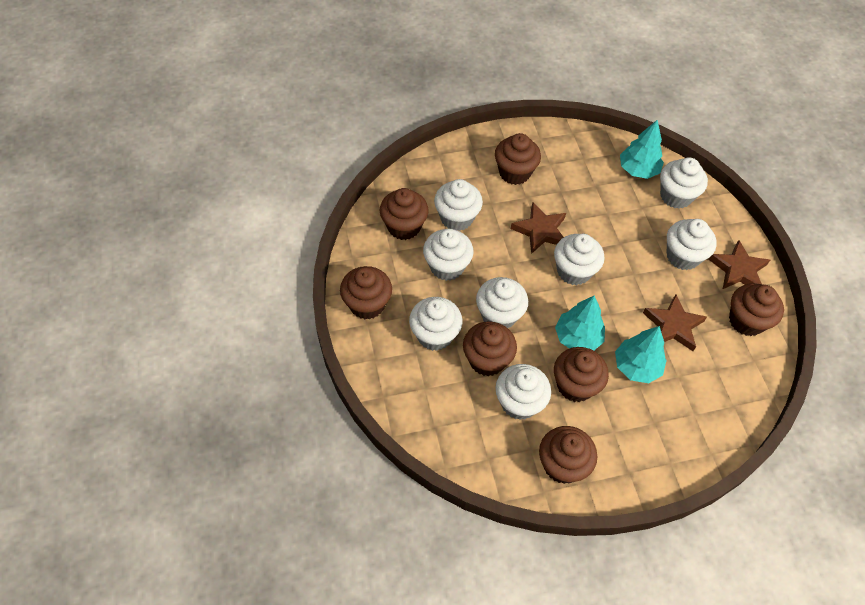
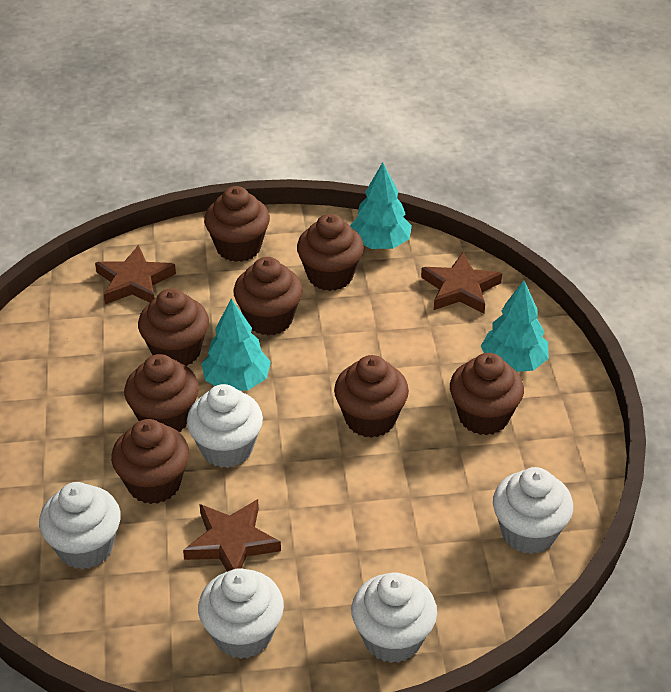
brown cupcake: 7 -> 8
white cupcake: 8 -> 5

